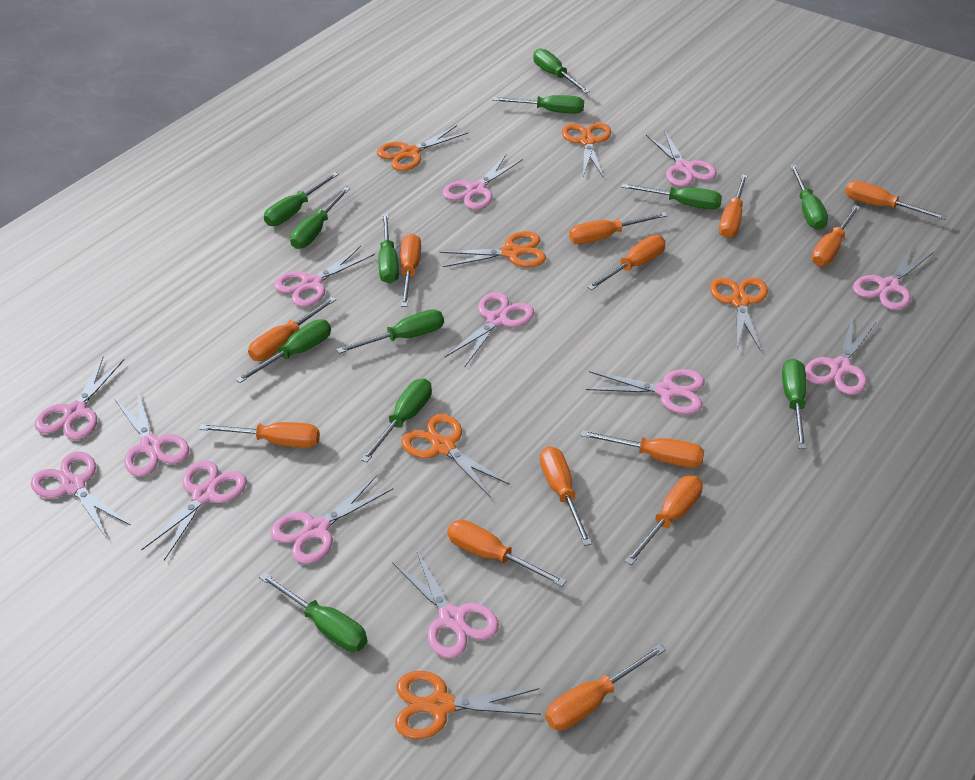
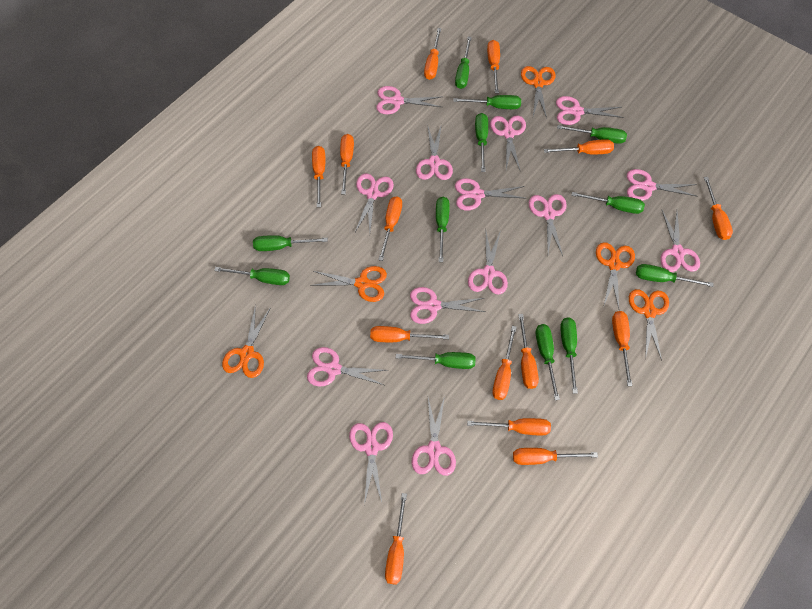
orange scissors: 6 -> 5
orange screwdriver: 13 -> 14
pink scissors: 13 -> 14

